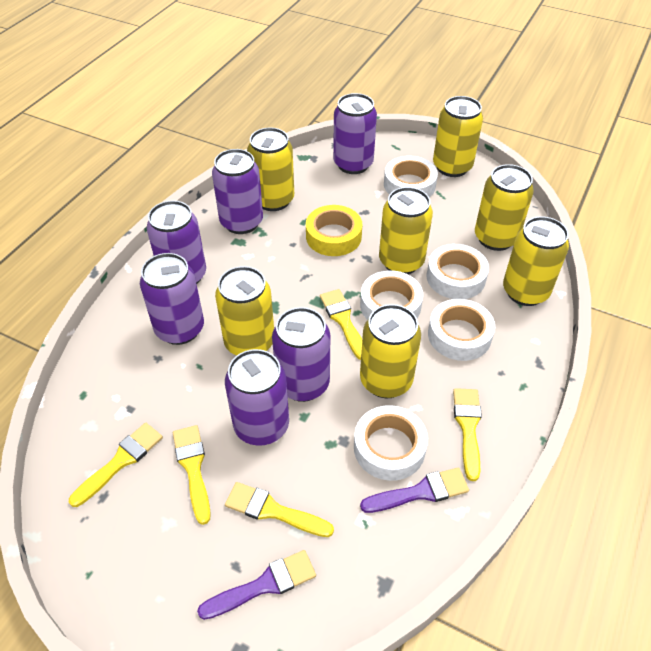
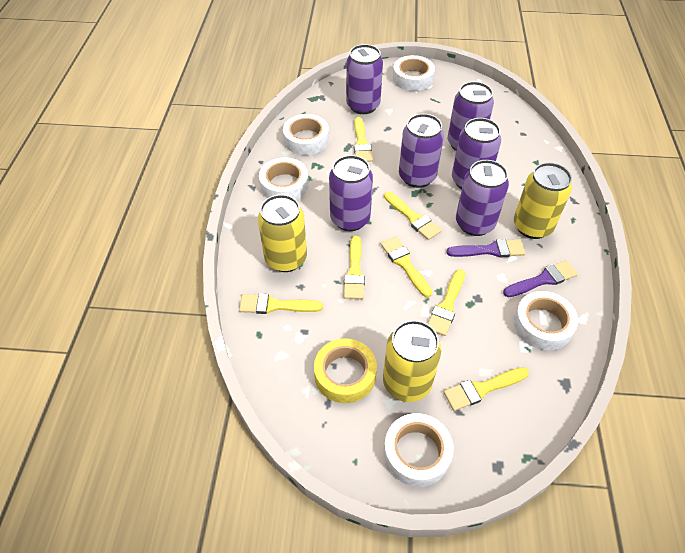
yellow brush: 5 -> 7
yellow can: 7 -> 3

